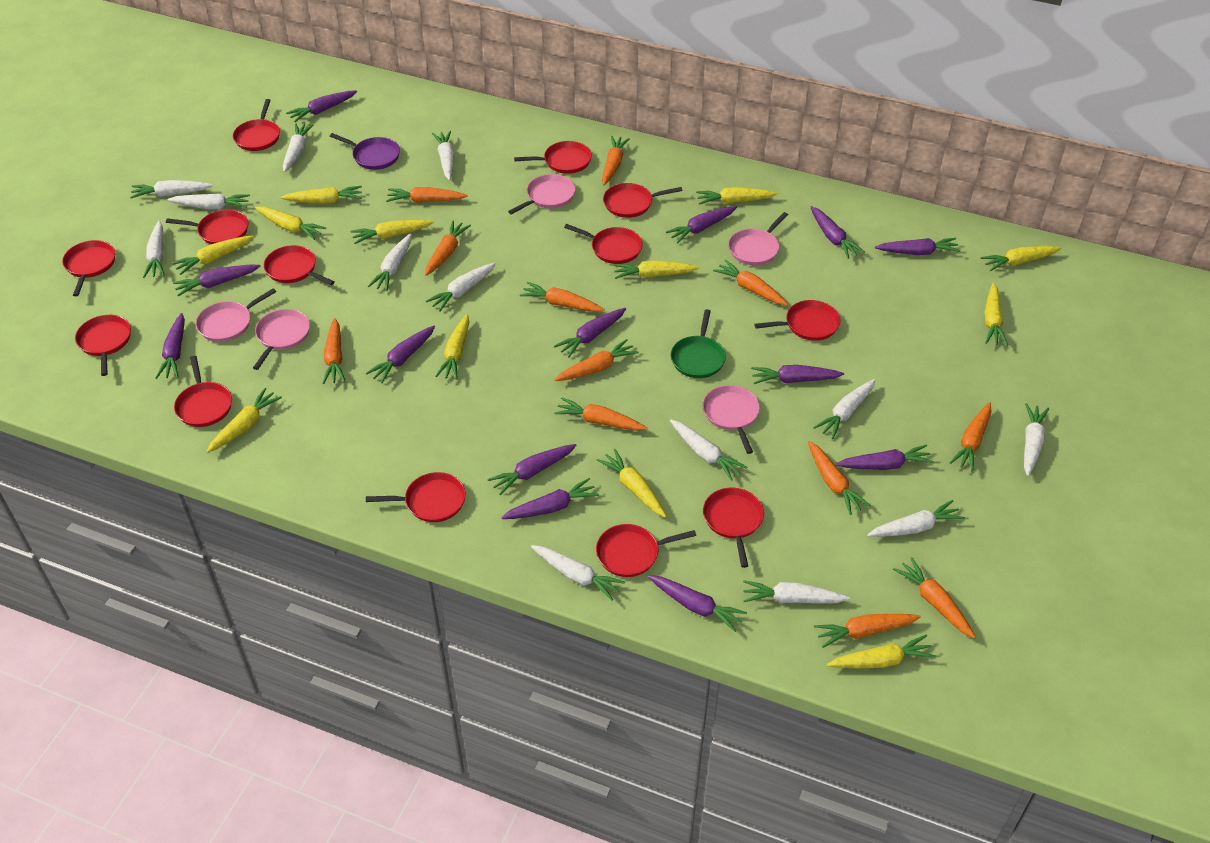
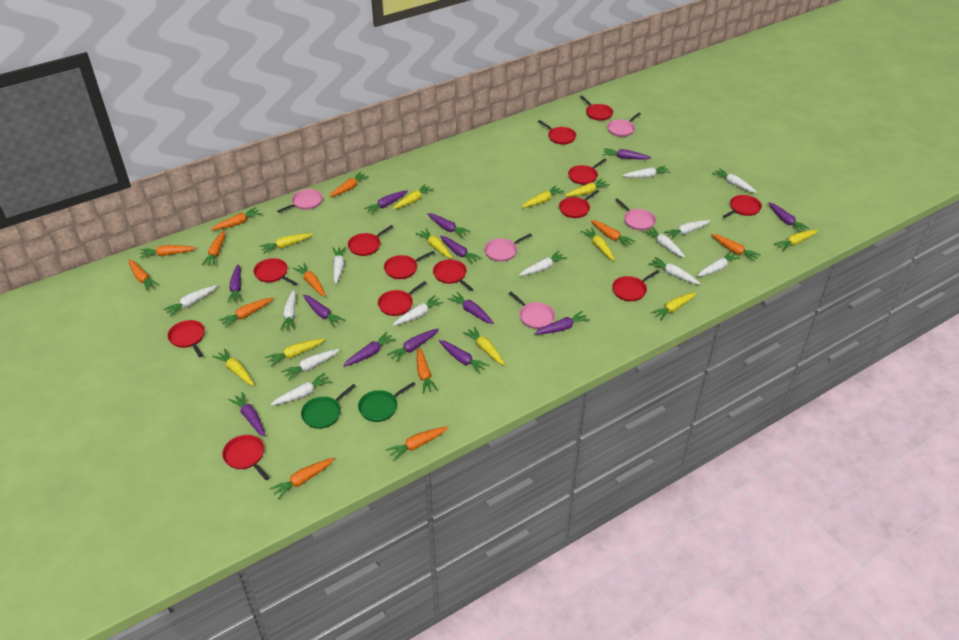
green pan: 1 -> 2
purple pan: 1 -> 0
yellow carrot: 12 -> 11

